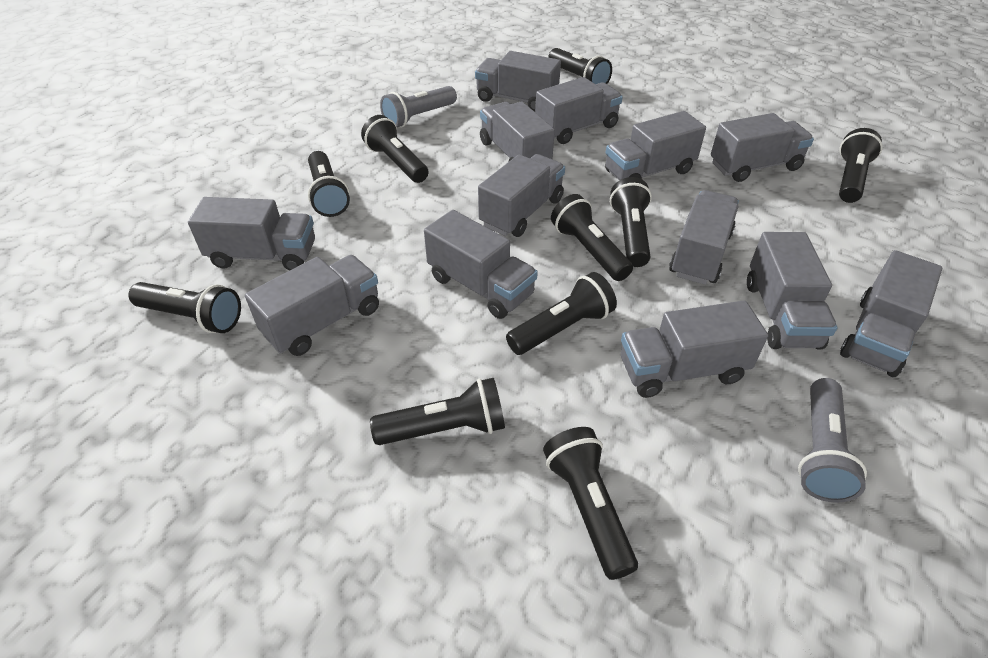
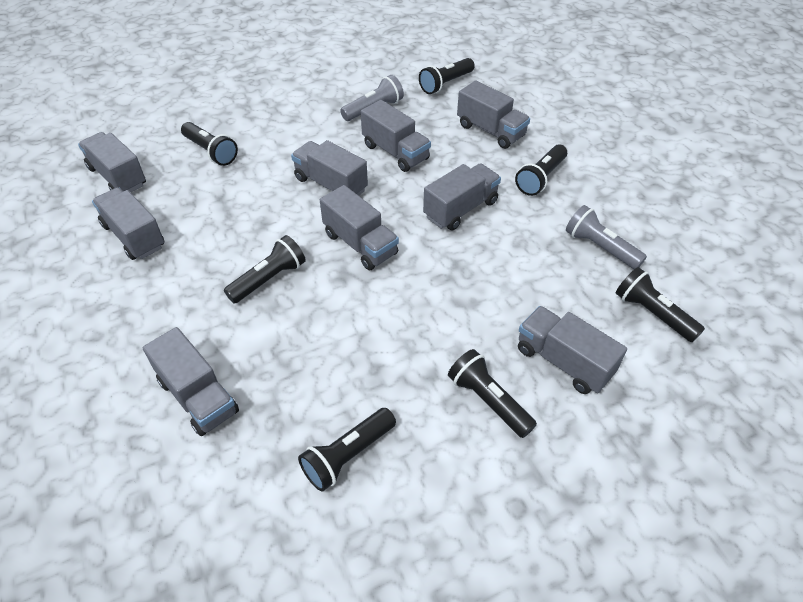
black flashlight: 10 -> 7
grey truck: 13 -> 9

